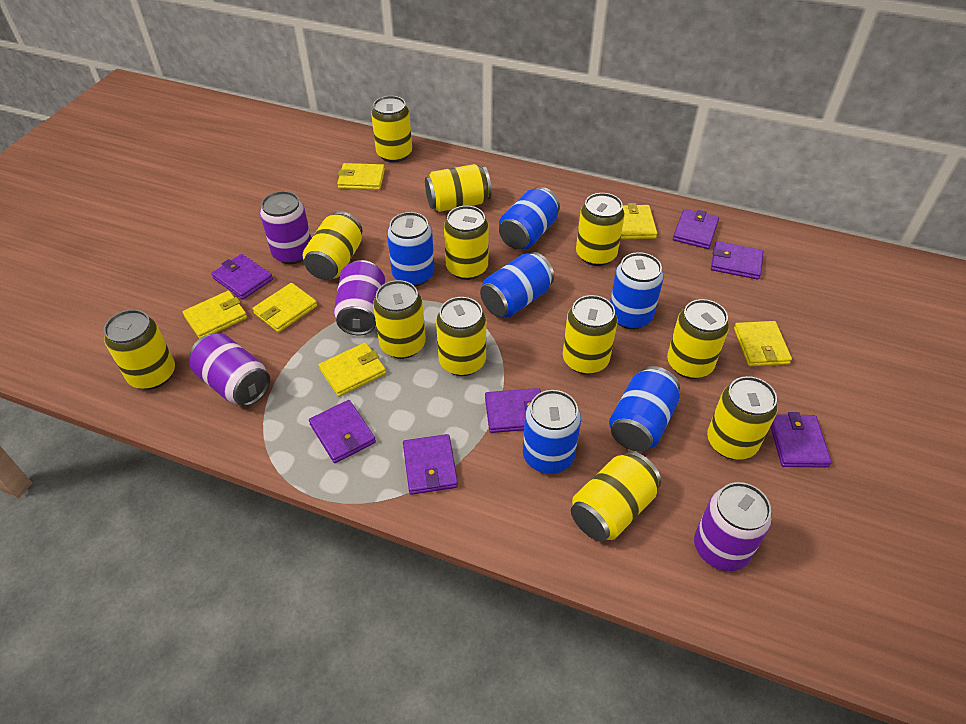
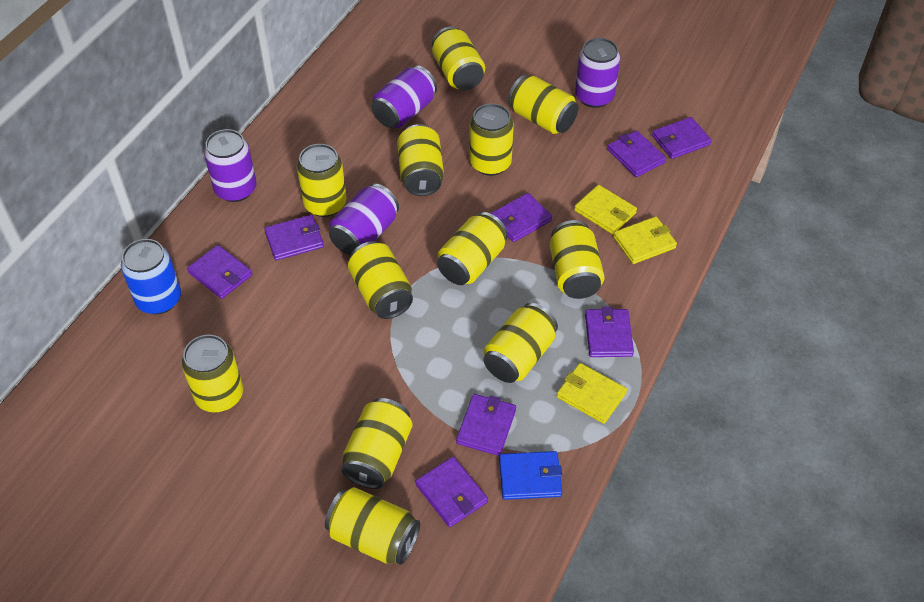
blue can: 6 -> 1
blue wallet: 0 -> 1
purple wallet: 7 -> 8
yellow wallet: 6 -> 3

